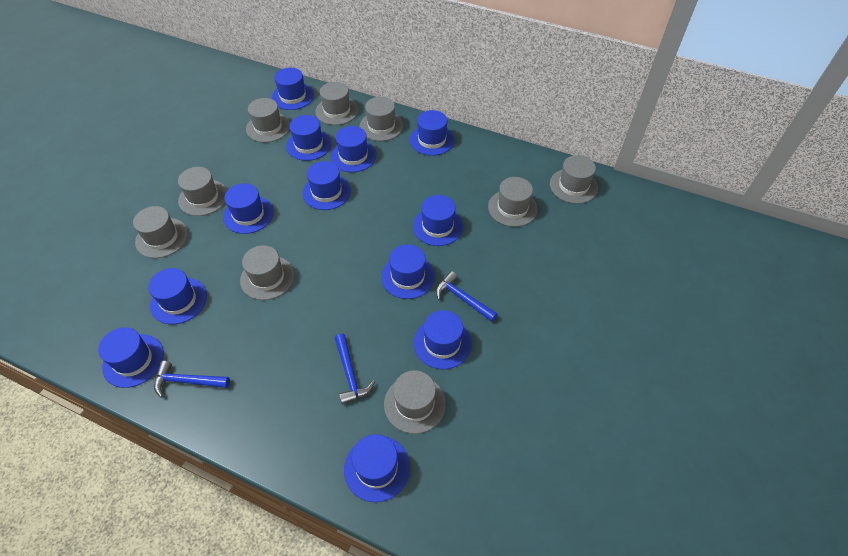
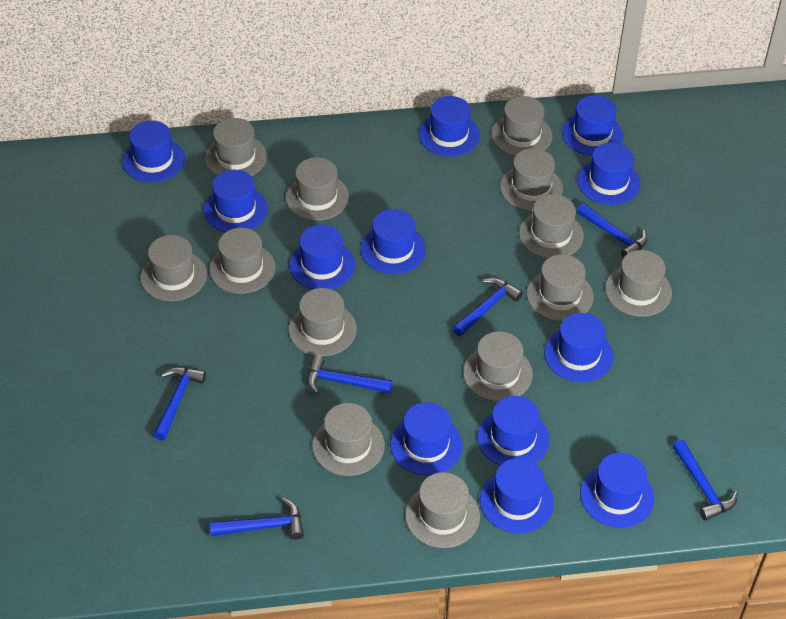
blue hammer: 3 -> 6
grey hat: 9 -> 13

